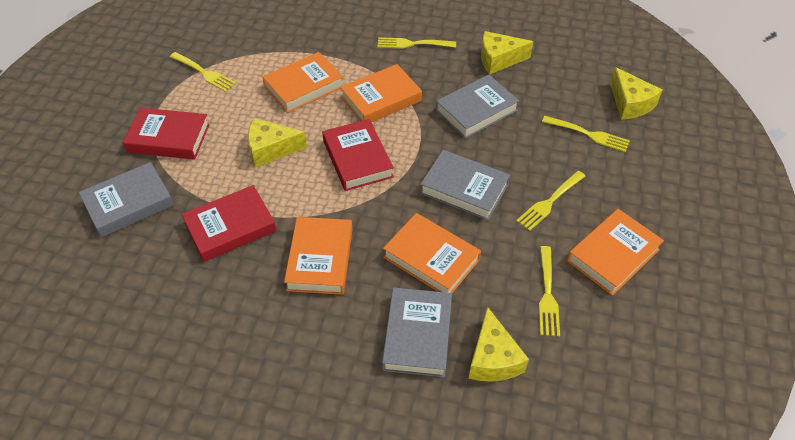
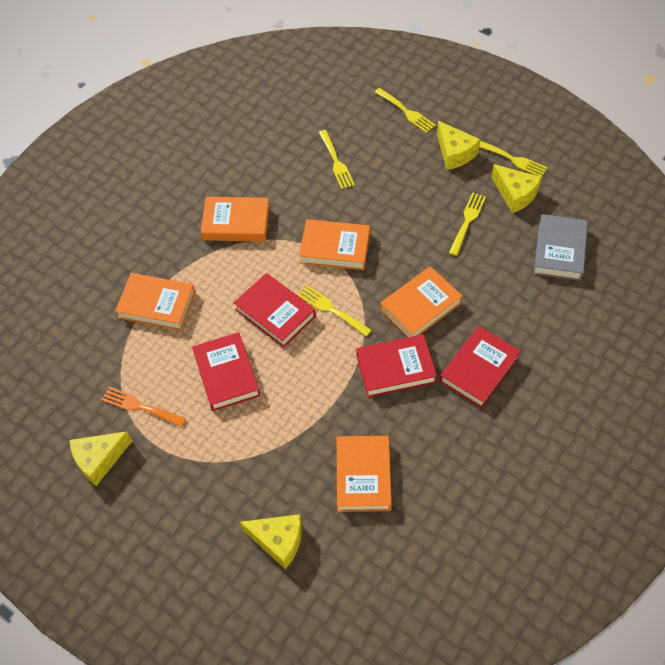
grey book: 4 -> 1
orange fork: 0 -> 1
red book: 3 -> 4

